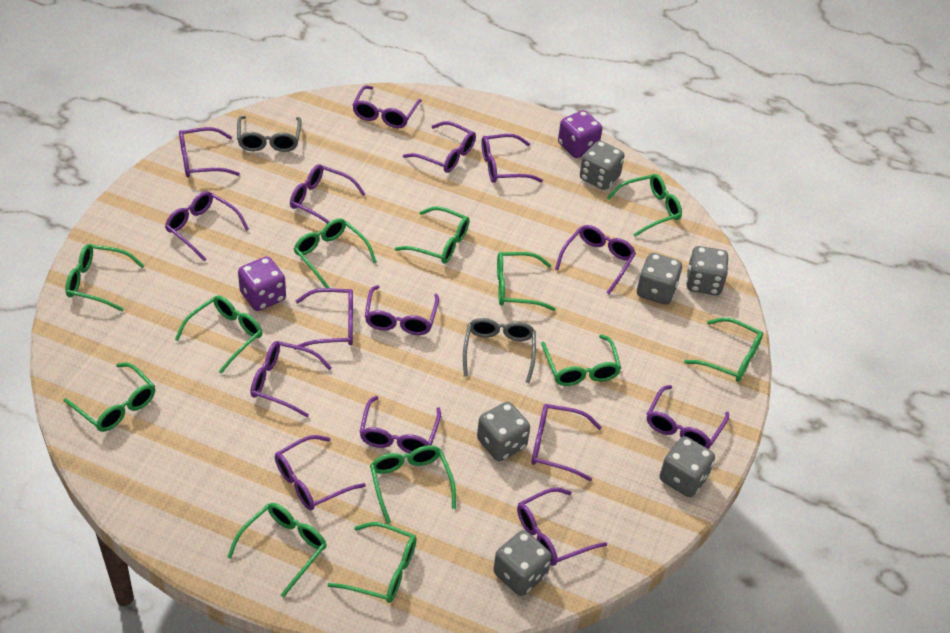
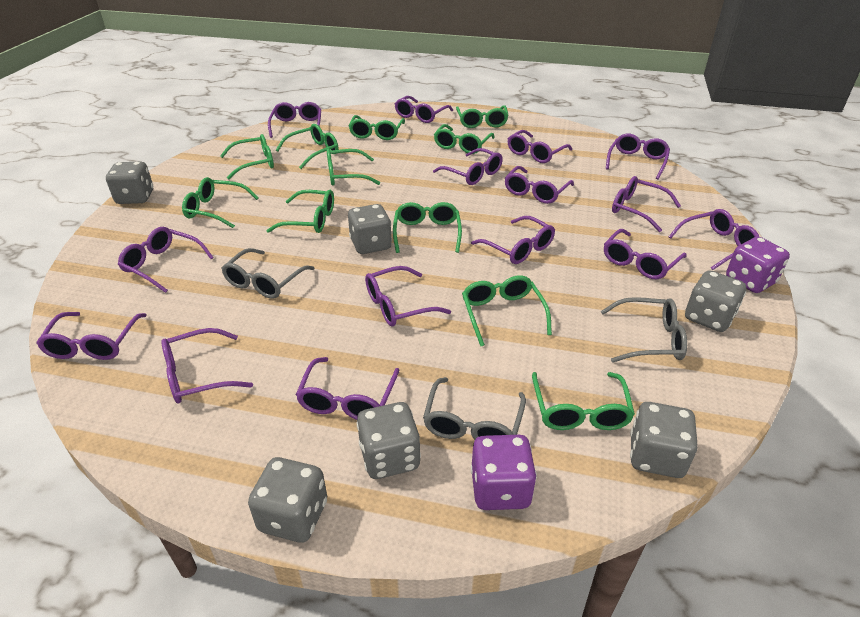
green glasses: 12 -> 11
grey glasses: 2 -> 3

